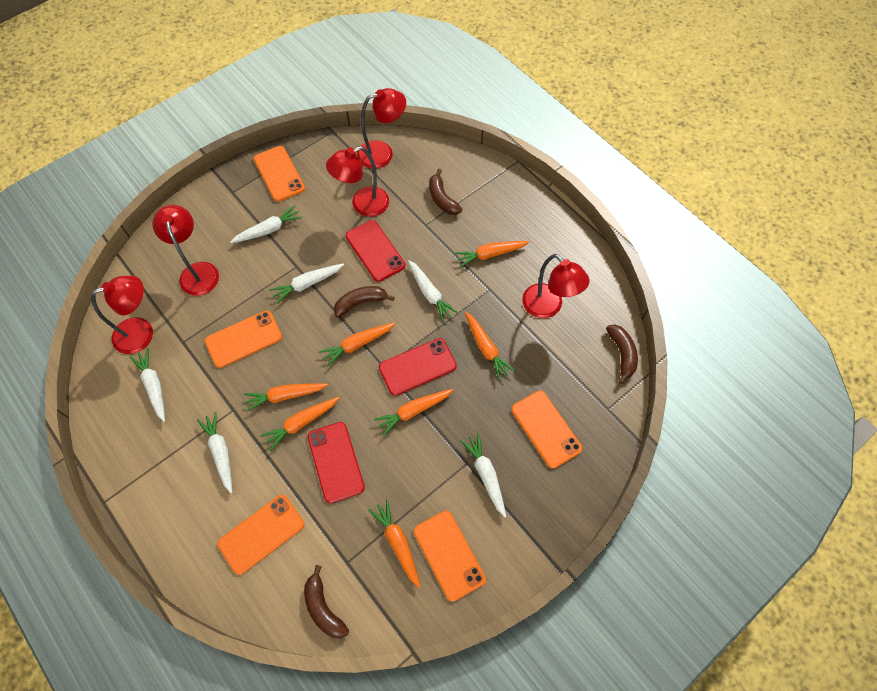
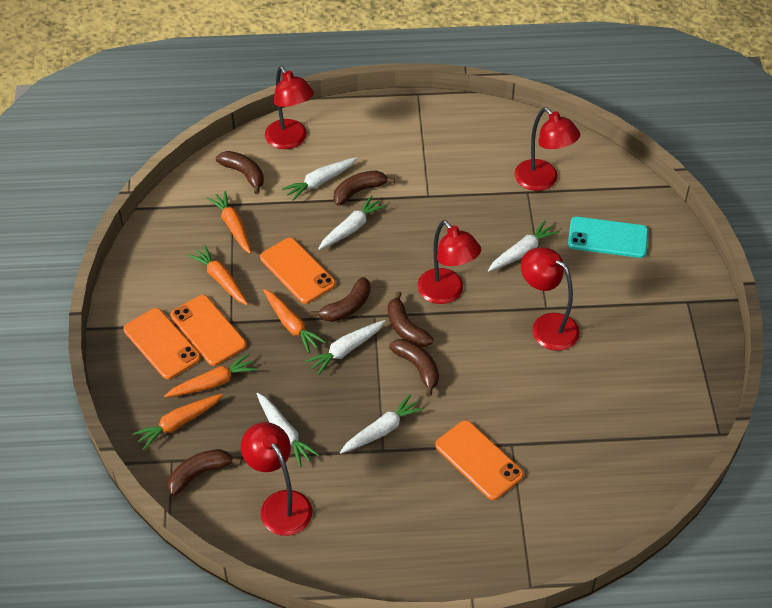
brown banana: 4 -> 6
orange carrot: 7 -> 5
orange phone: 5 -> 4
red phone: 3 -> 0
turquoise phone: 0 -> 1

